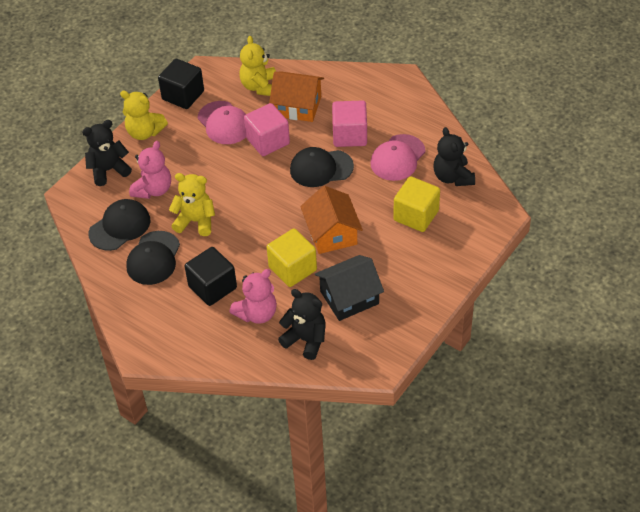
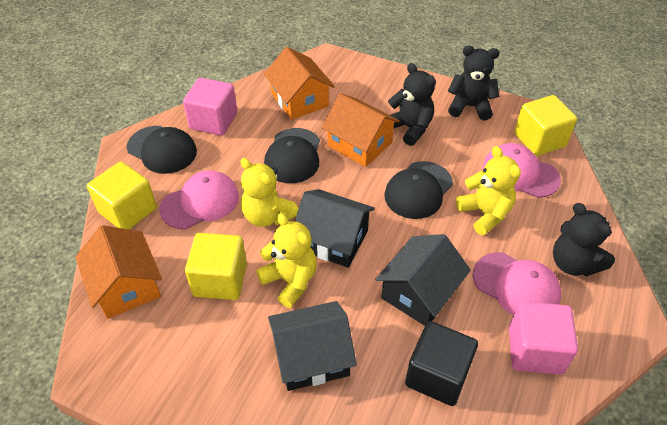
black cube: 2 -> 1
black house: 1 -> 3
orange house: 2 -> 3
pink cap: 2 -> 3
pink teddy bear: 2 -> 0
yellow cube: 2 -> 3

